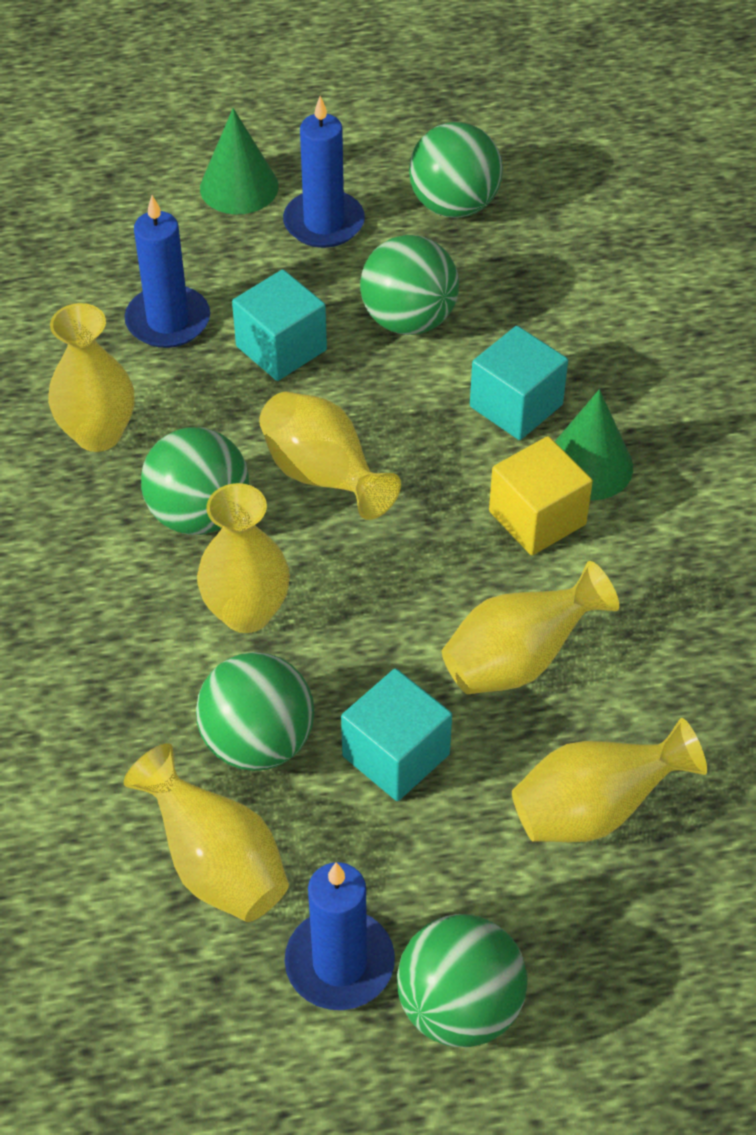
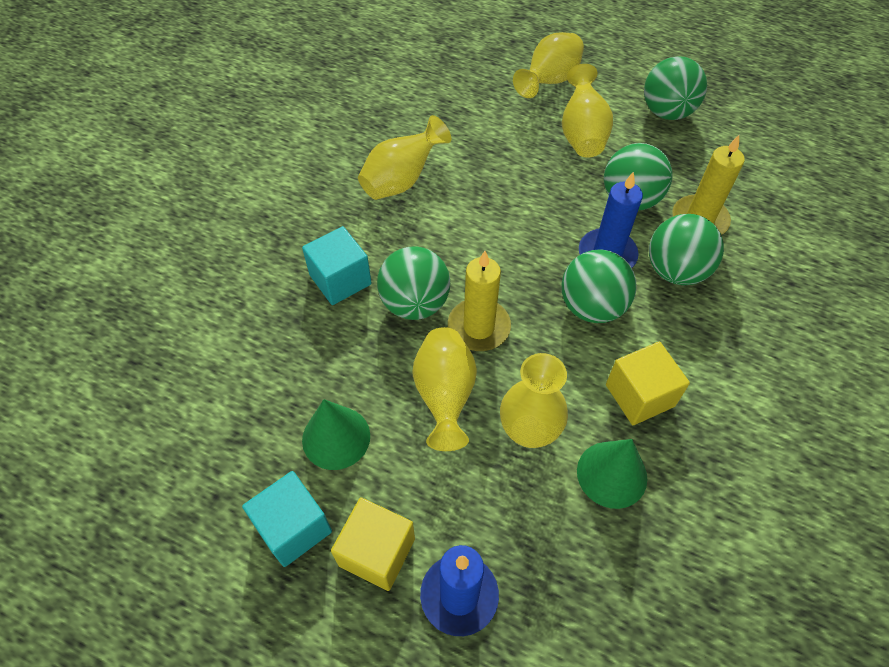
blue candle: 3 -> 2
turquoise cube: 3 -> 2
yellow candle: 0 -> 2
yellow cube: 1 -> 2
yellow vase: 6 -> 5

